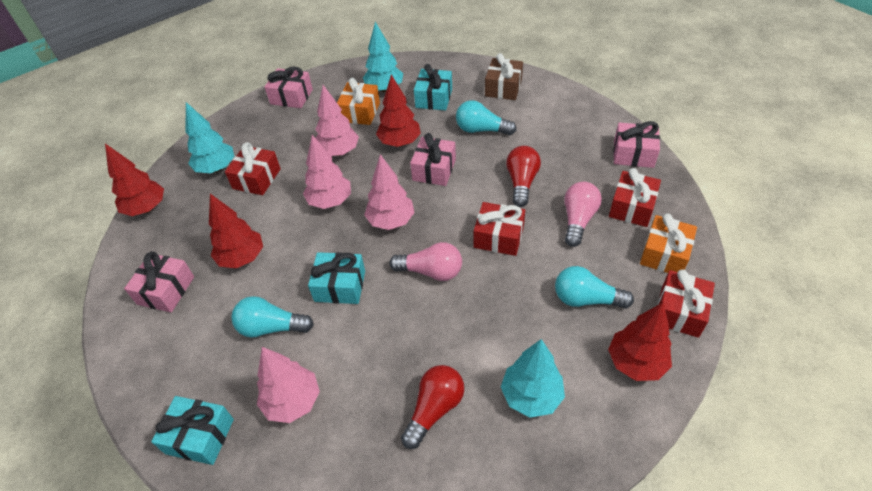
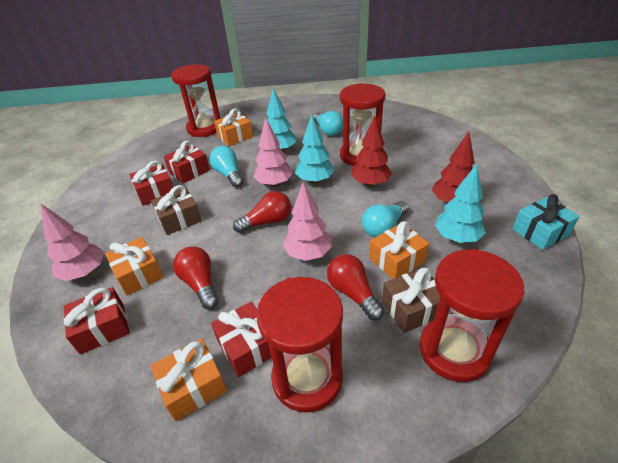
brown gift: 1 -> 2
orange gift: 2 -> 4
pink gift: 4 -> 0
pink light bulb: 2 -> 0
pink tree: 4 -> 3
red hourglass: 0 -> 4
red light bulb: 2 -> 3
red tree: 4 -> 2
turquoise gift: 3 -> 1

